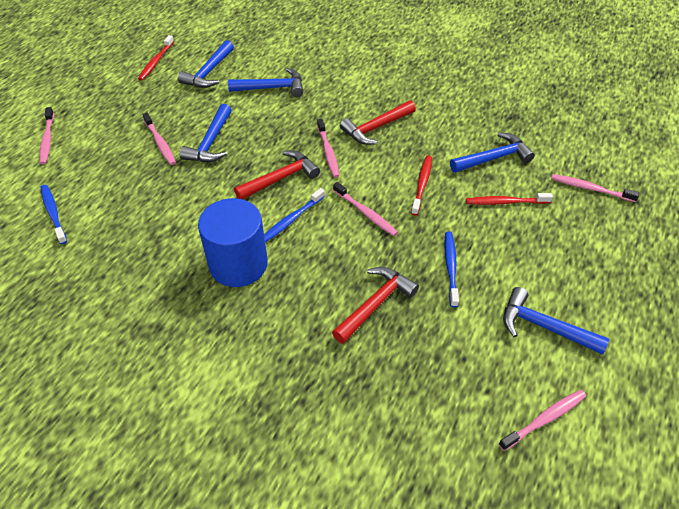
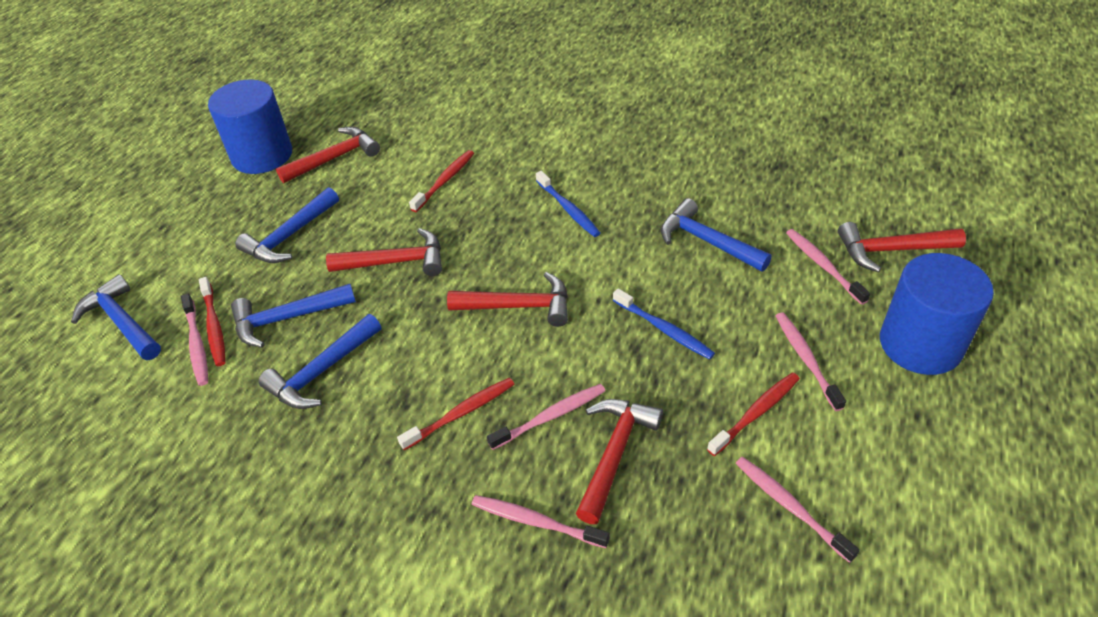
blue cylinder: 1 -> 2
blue toothbrush: 3 -> 2
red hammer: 3 -> 5
red toothbrush: 3 -> 4

